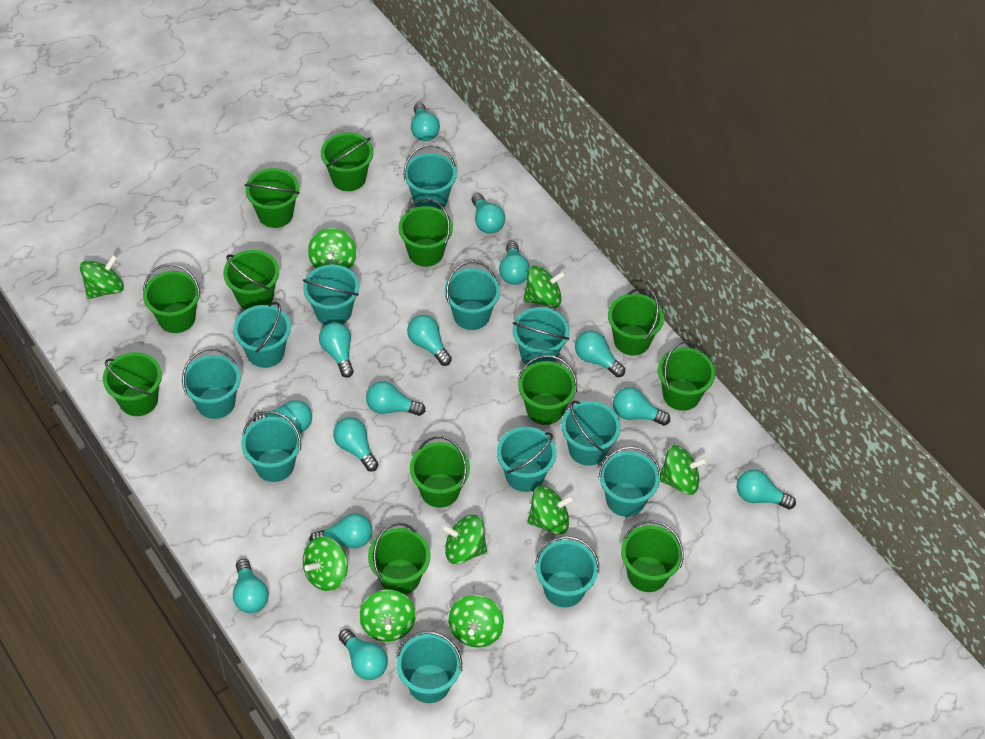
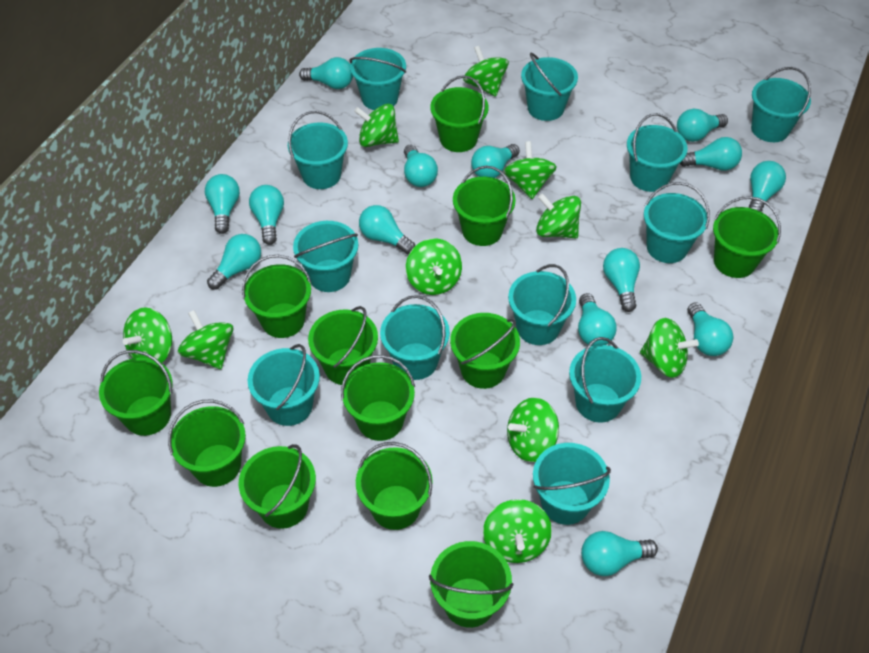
green spinning top: 9 -> 10

